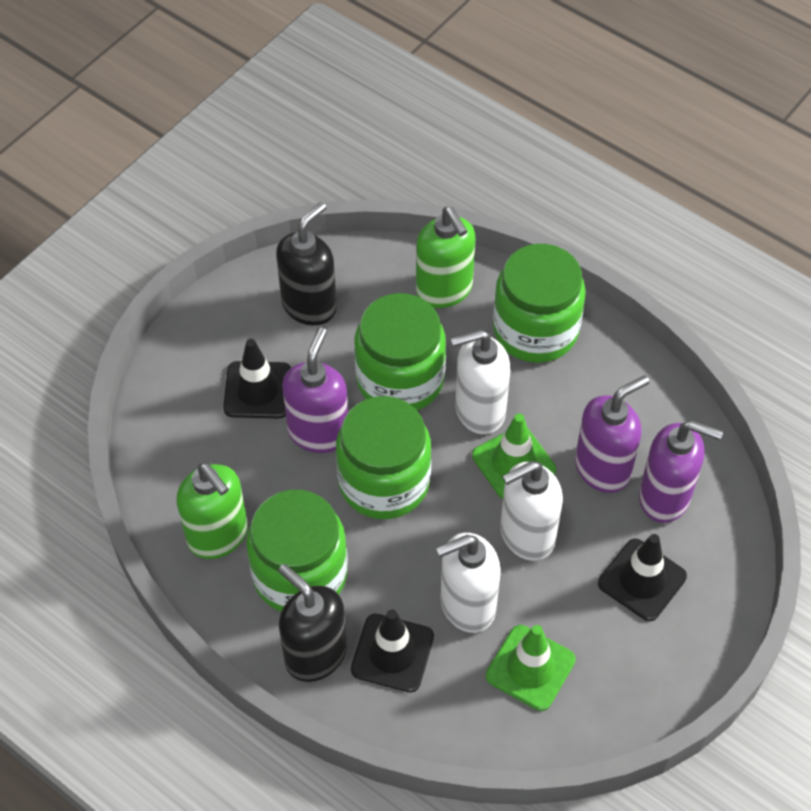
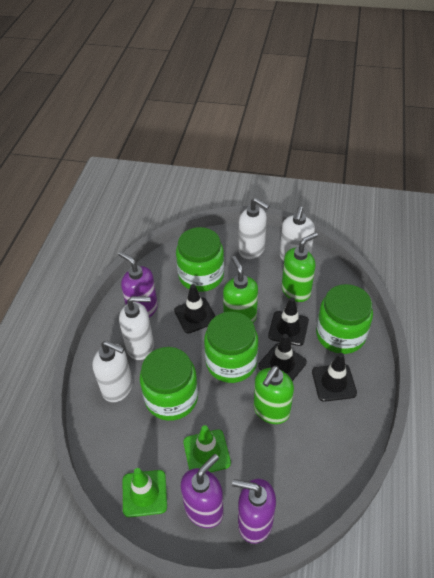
black soap dispenser: 2 -> 0
black traffic cone: 3 -> 4
green soap dispenser: 2 -> 3
white soap dispenser: 3 -> 4

